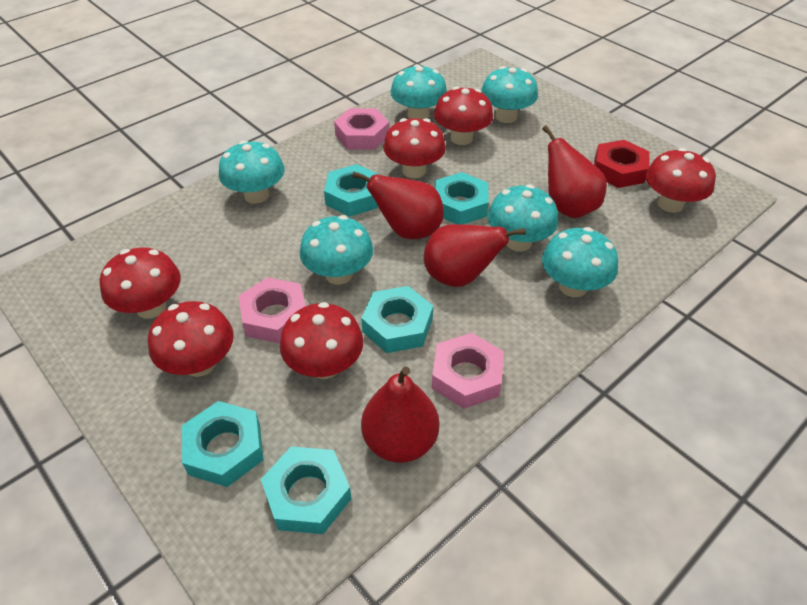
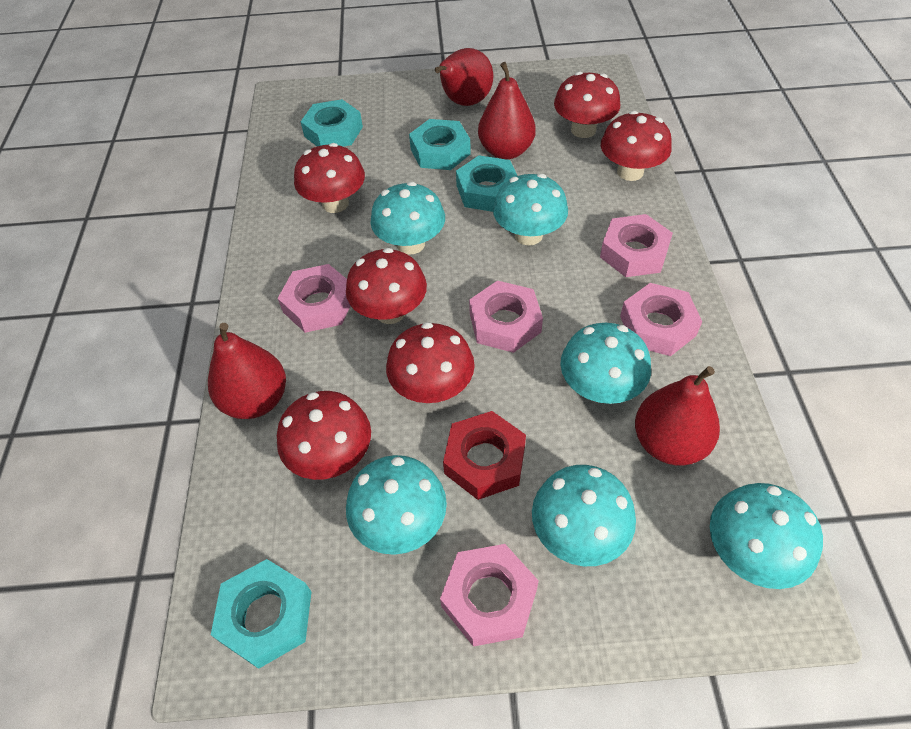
pink nut: 3 -> 5
turquoise nut: 5 -> 4

